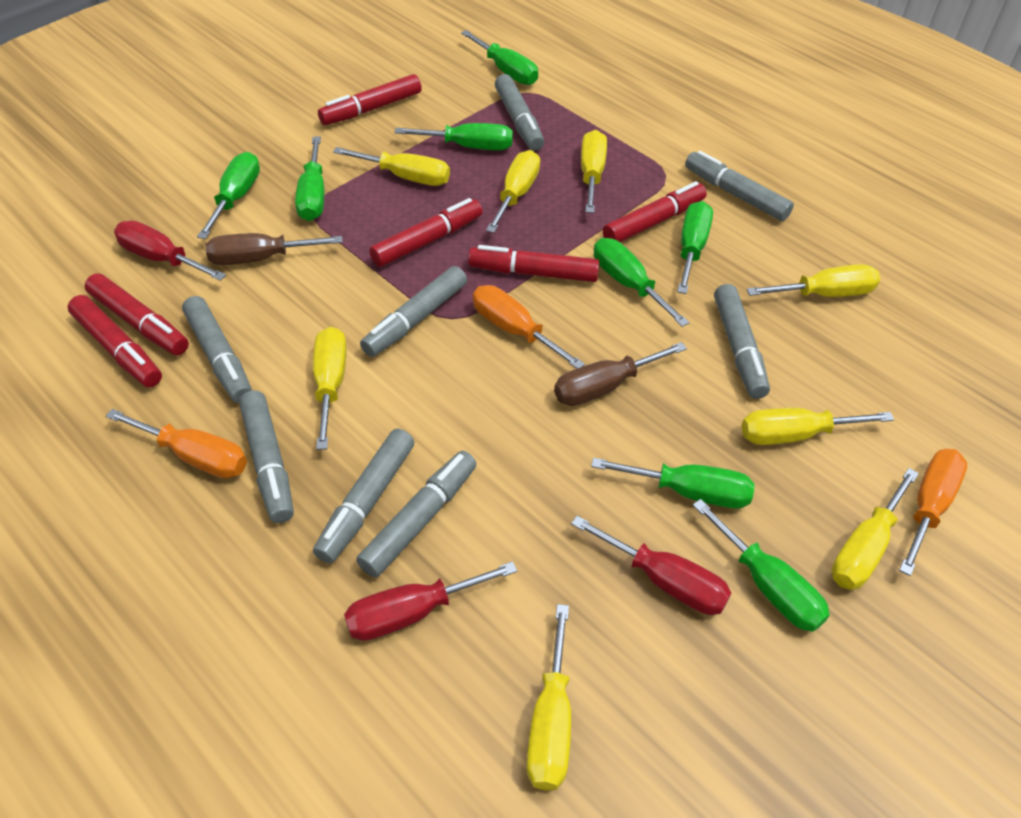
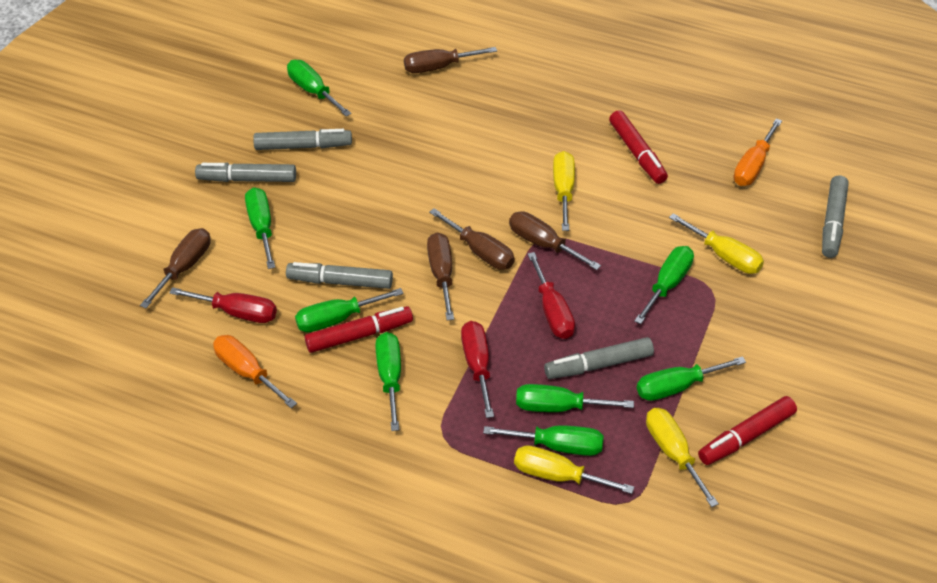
brown screwdriver: 2 -> 5
grey marker: 8 -> 5
orange screwdriver: 3 -> 2
red marker: 6 -> 3
yellow screwdriver: 8 -> 4

